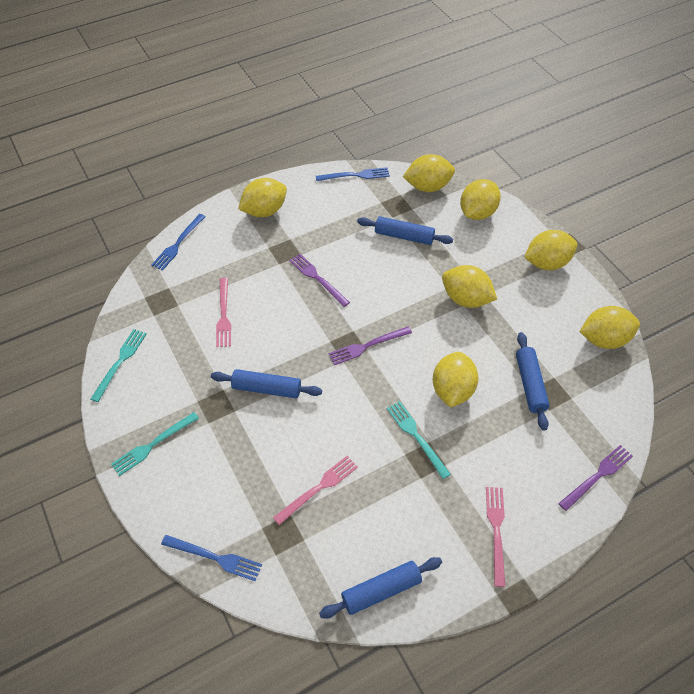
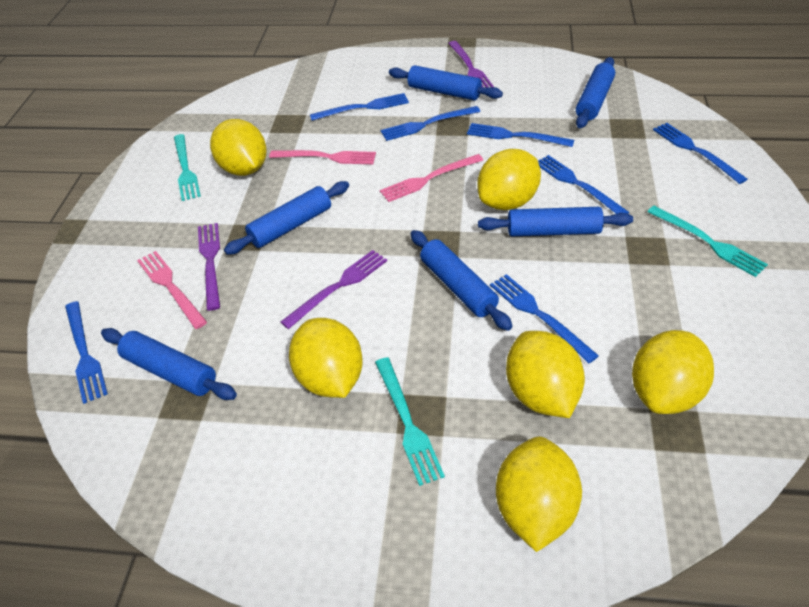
blue fork: 3 -> 7
blue rolling pin: 4 -> 6
yellow lemon: 7 -> 6

